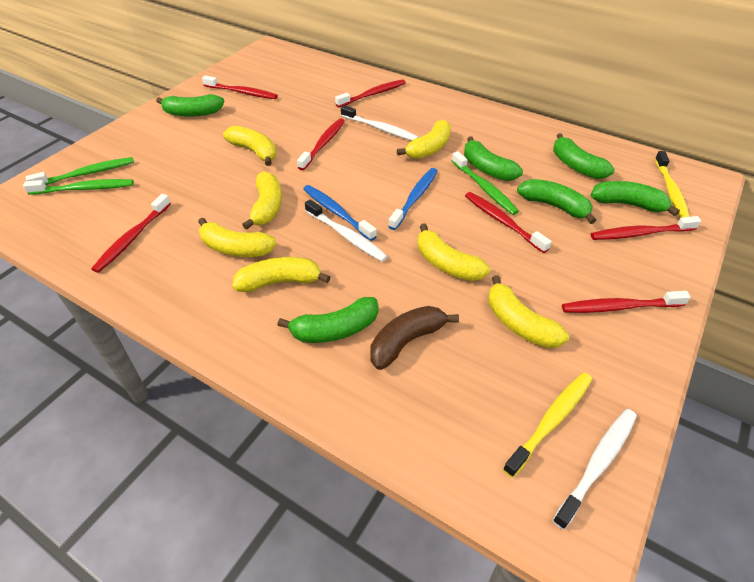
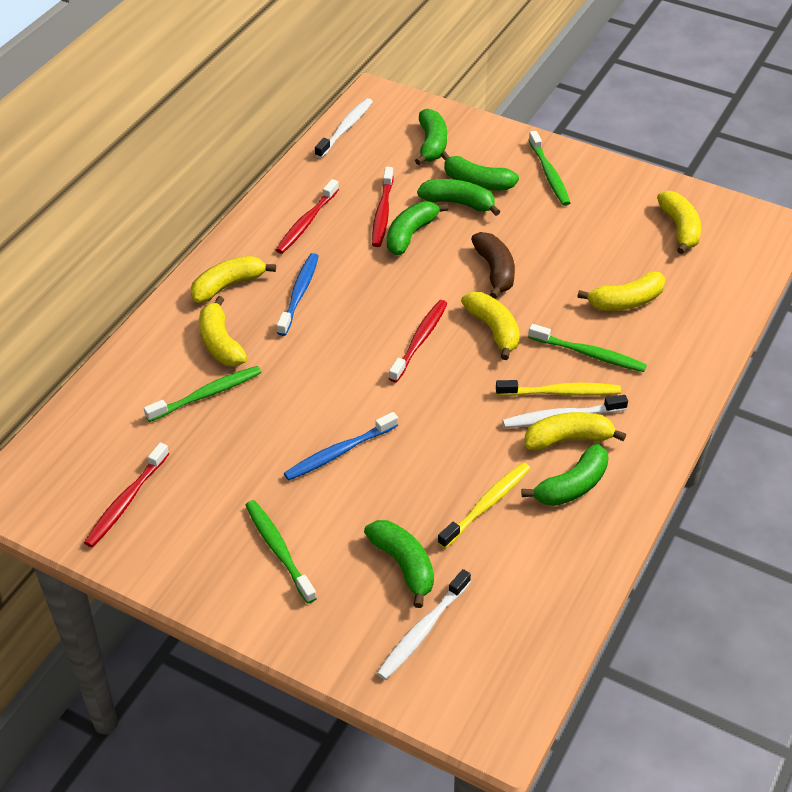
green toothbrush: 3 -> 4
red toothbrush: 7 -> 4
yellow banana: 7 -> 6

